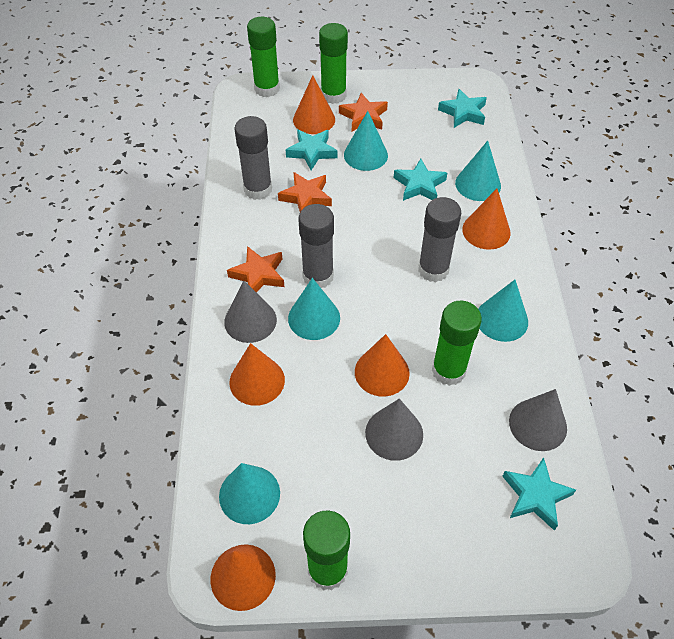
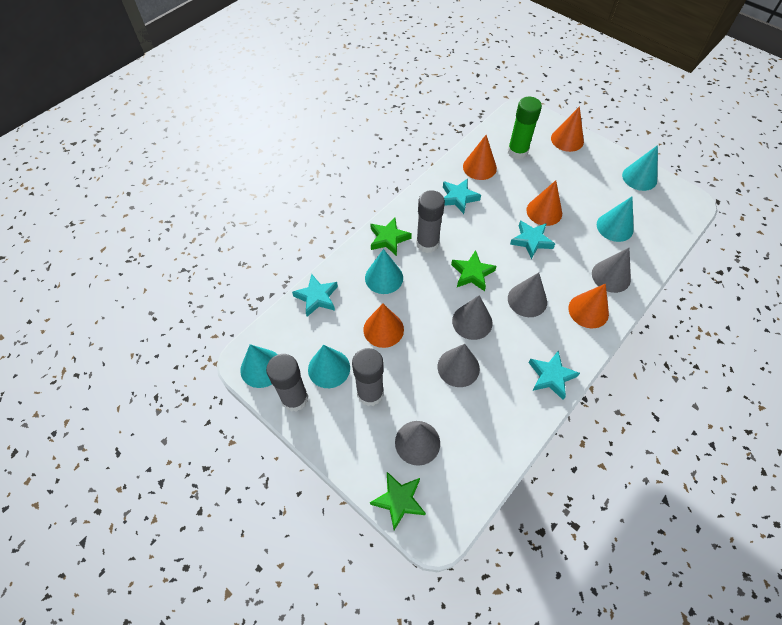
green glue stick: 4 -> 1
green star: 0 -> 3
grey cone: 3 -> 5
orange star: 3 -> 0

